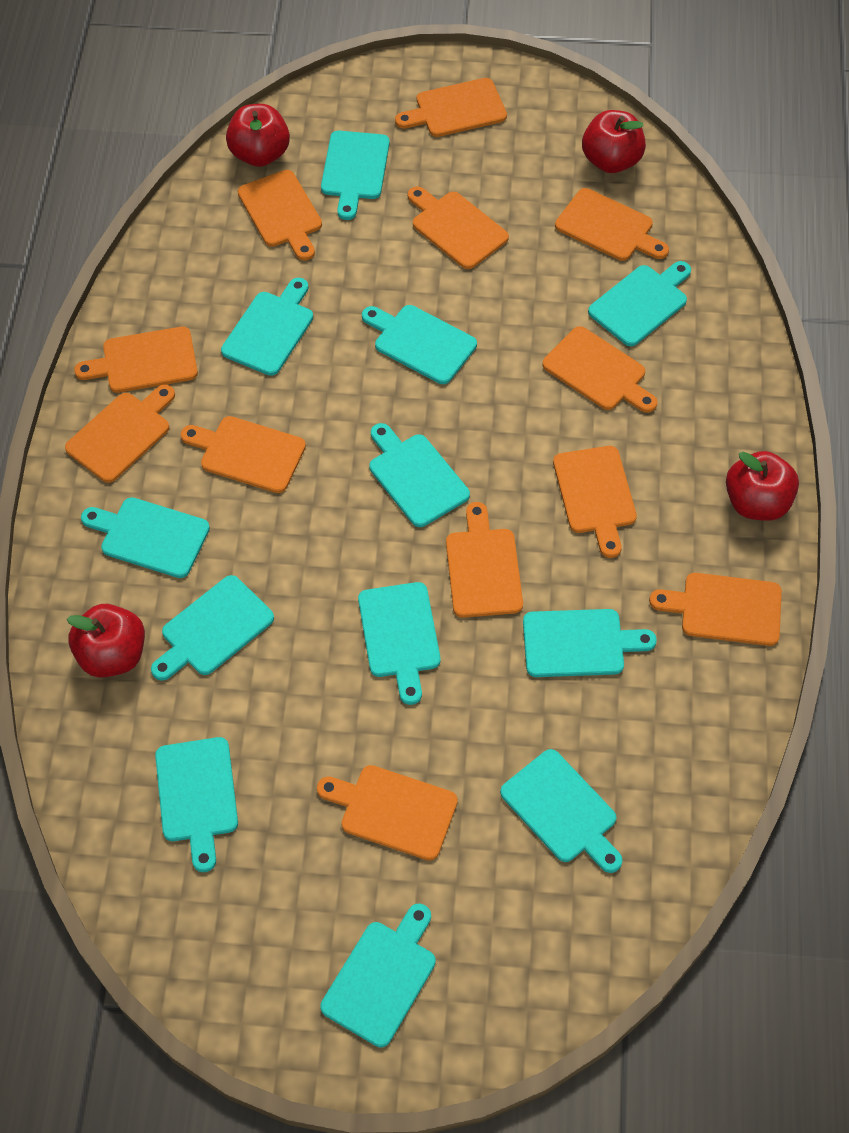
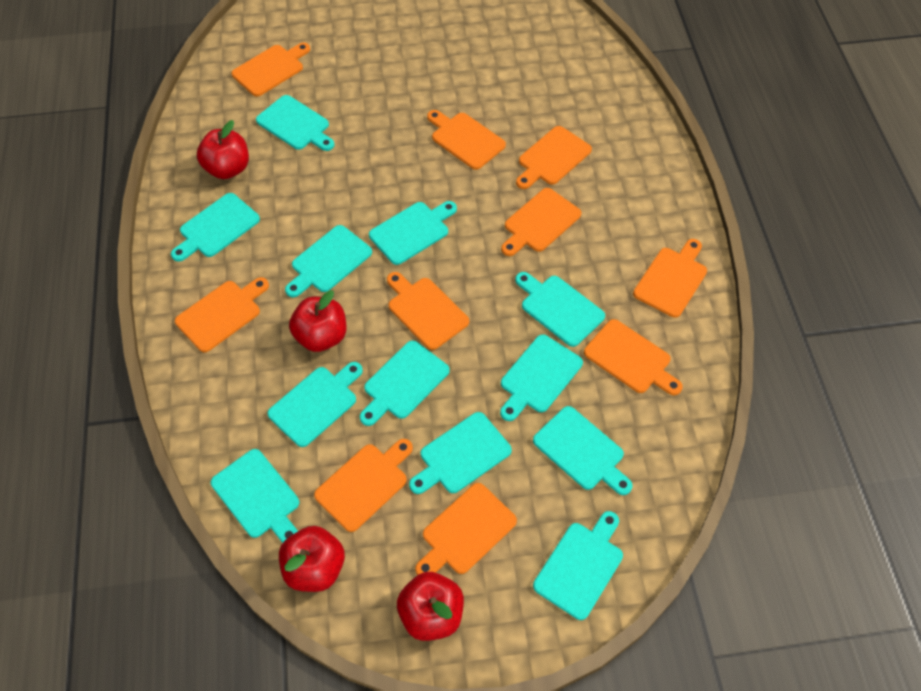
orange cutting board: 12 -> 10

